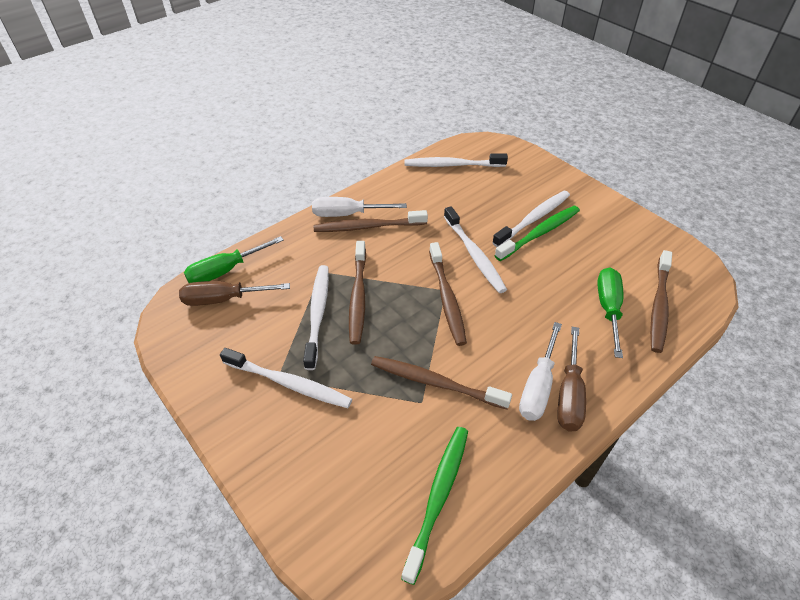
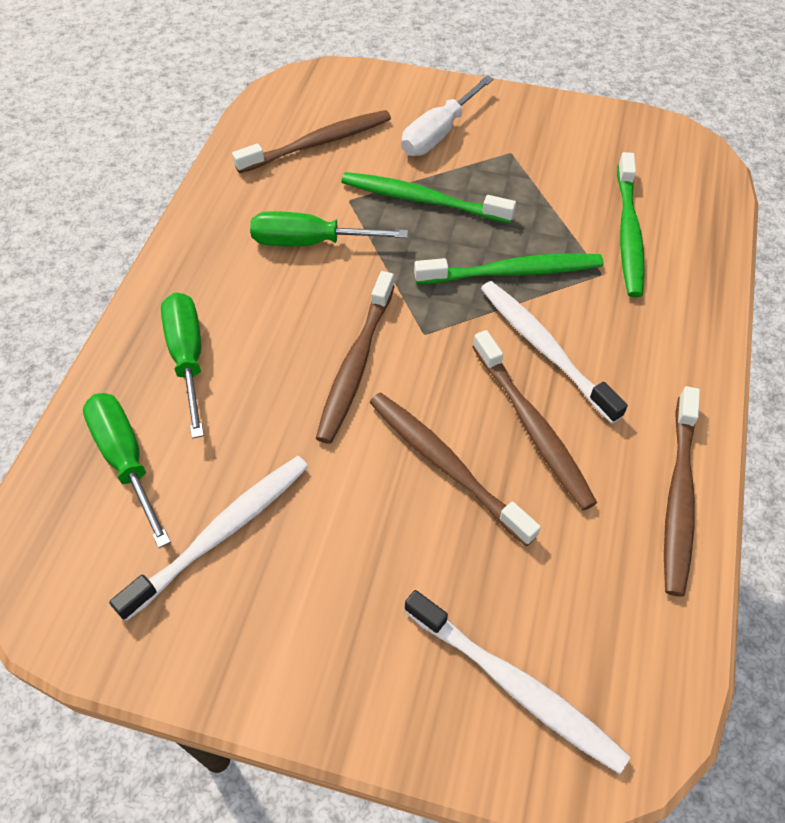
brown screwdriver: 2 -> 0
green screwdriver: 2 -> 3
green toothbrush: 2 -> 3
white screwdriver: 2 -> 1
white toothbrush: 5 -> 3

